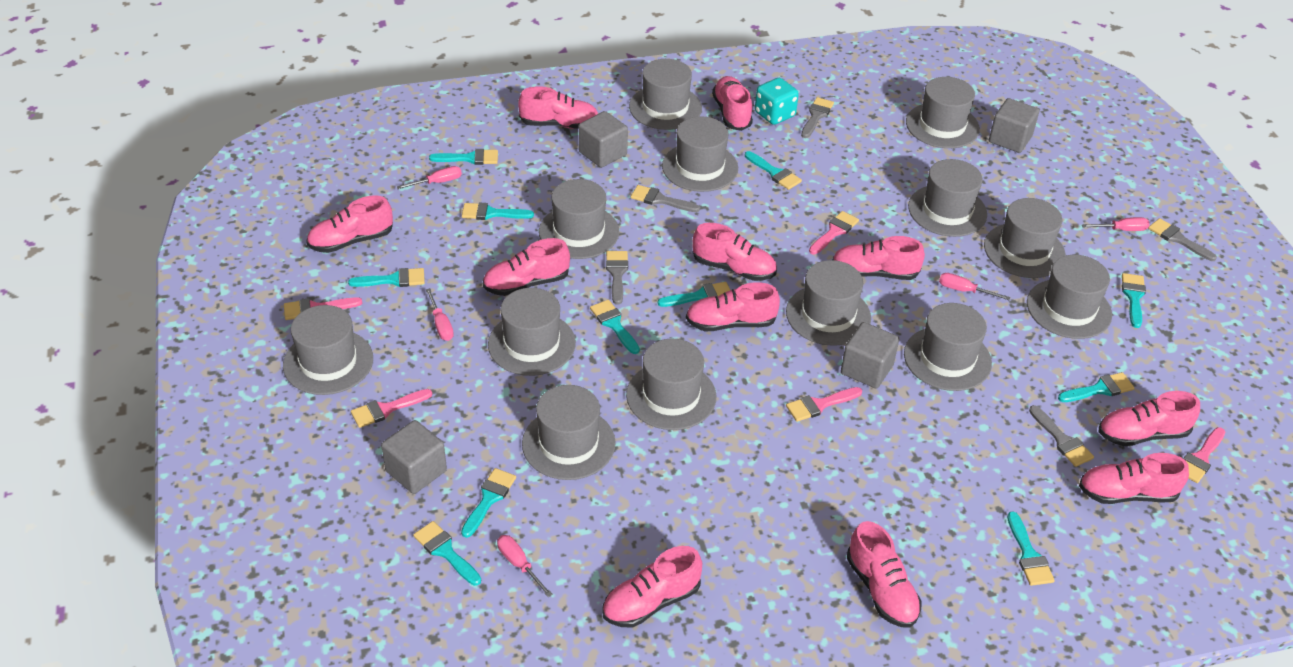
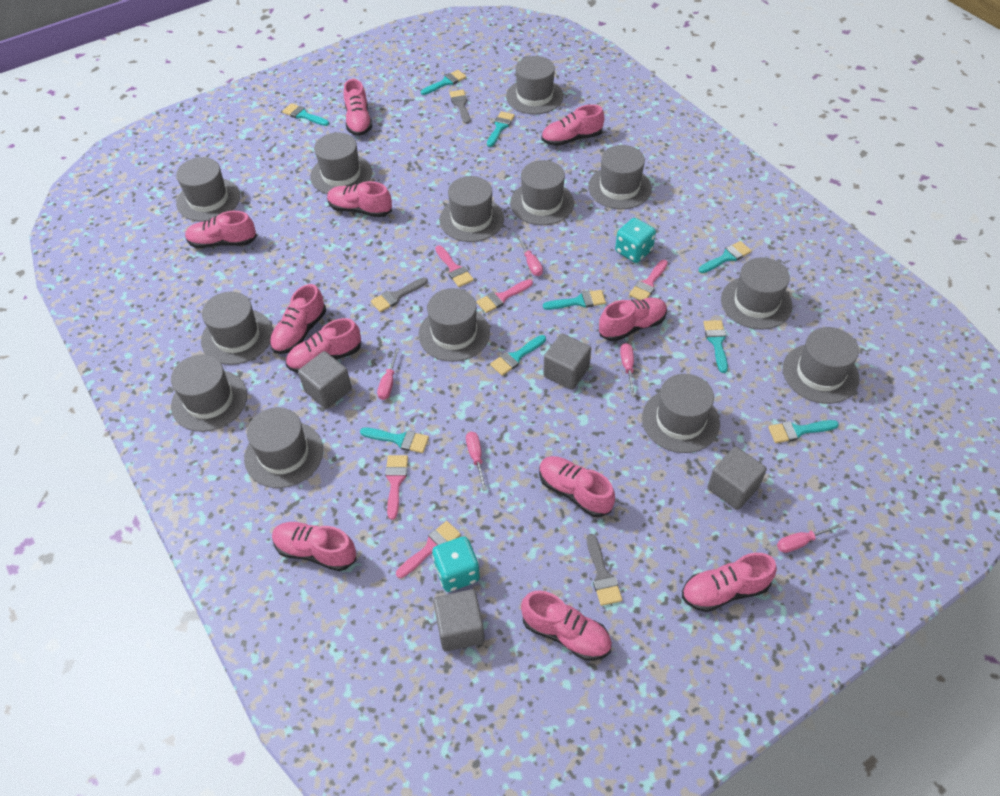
grey brush: 5 -> 3
turquoise brush: 11 -> 9
turquoise dice: 1 -> 2

